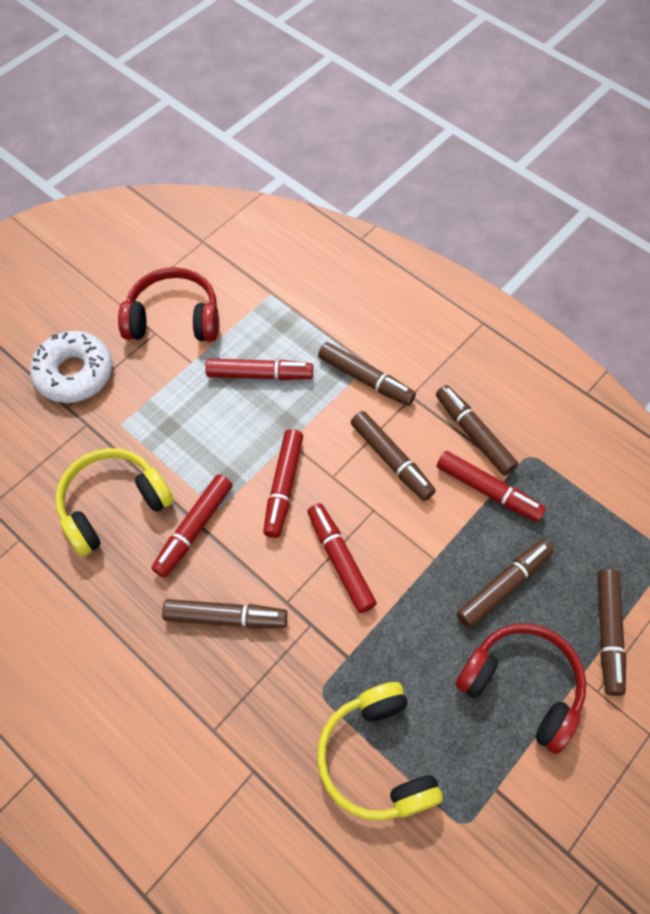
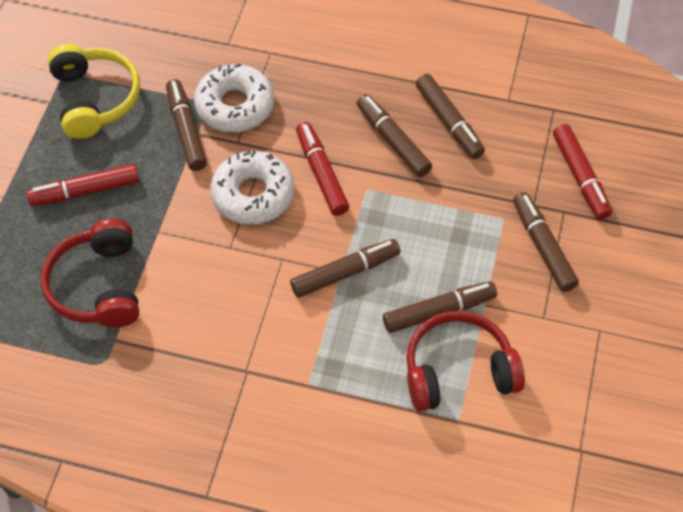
red marker: 5 -> 3
white donut: 1 -> 2
yellow headphones: 2 -> 1

